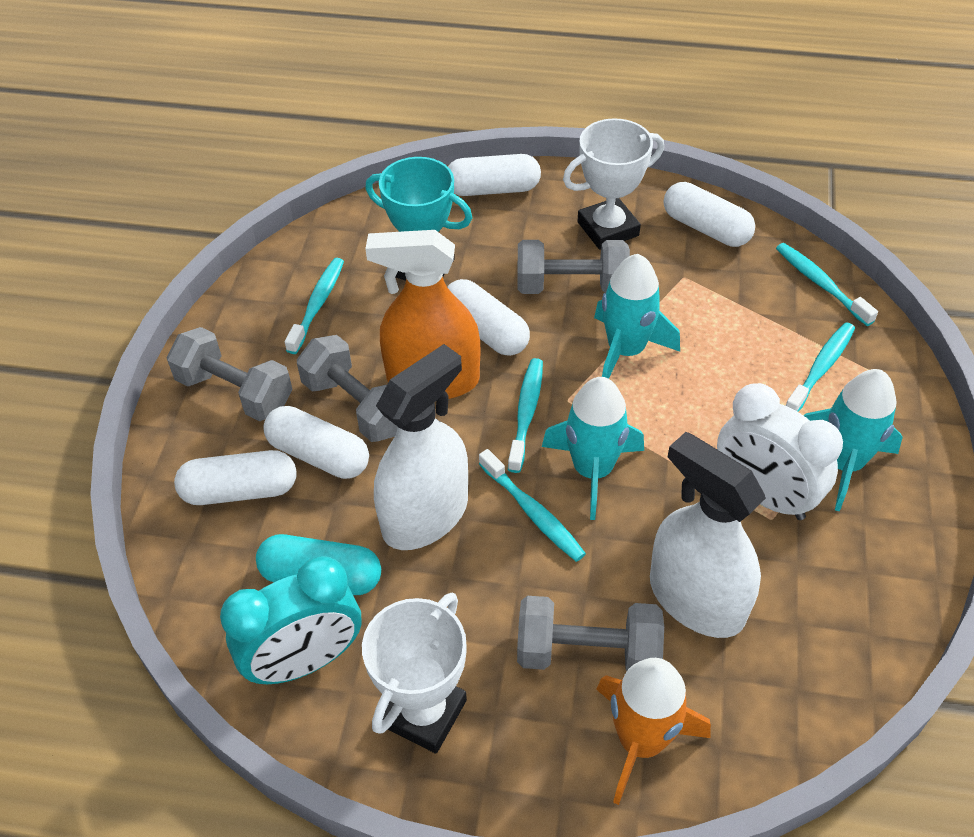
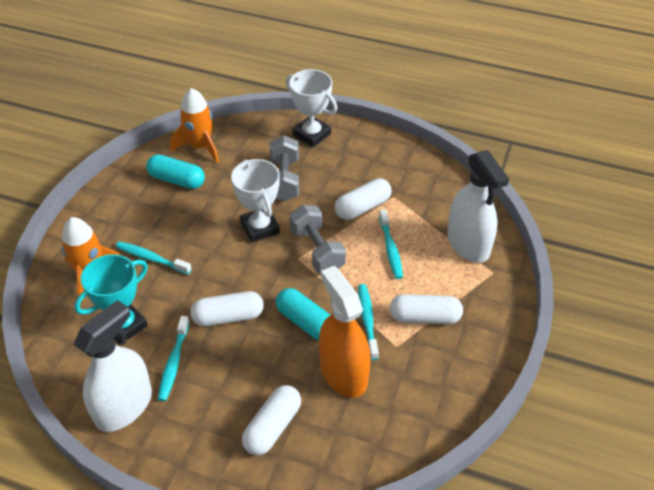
grey dumbbell: 4 -> 2
orange rocket: 1 -> 2
turquoise capsule: 1 -> 2
turquoise clock: 1 -> 0
turquoise rocket: 3 -> 0
turquoise toothbrush: 5 -> 4
white capsule: 5 -> 4
white clock: 1 -> 0

